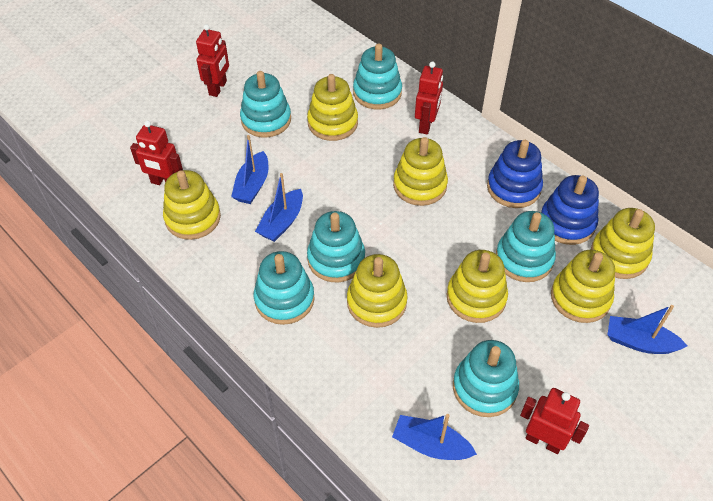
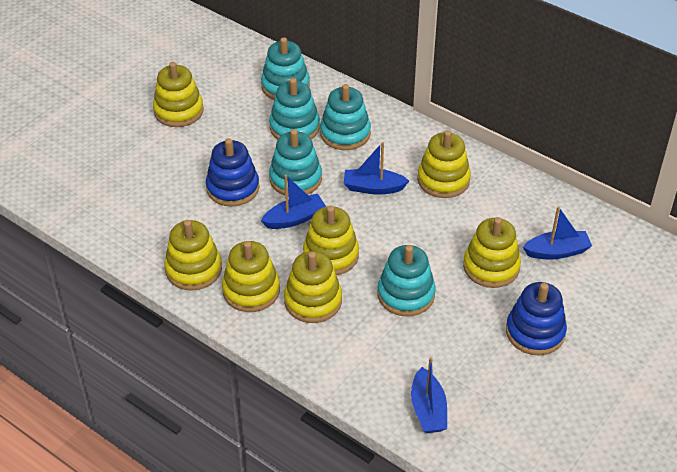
red robot: 4 -> 0
turquoise stacking toy: 6 -> 5

